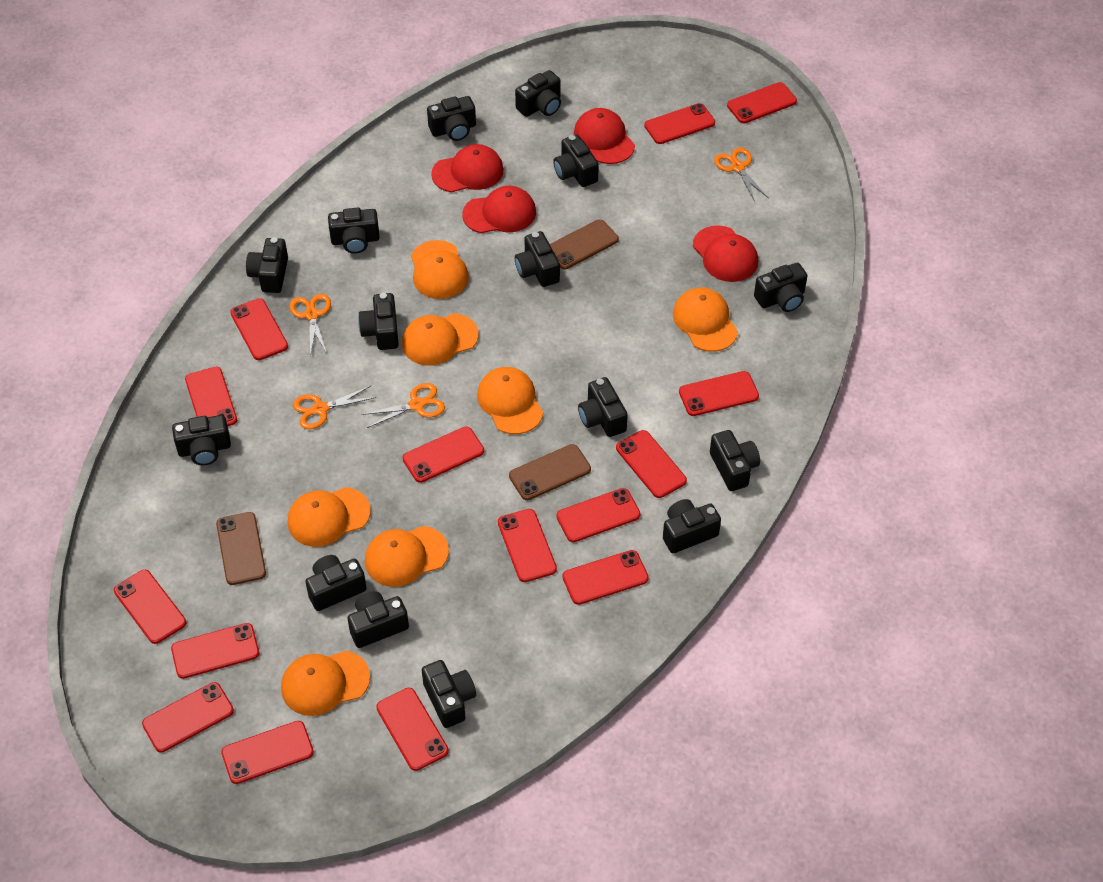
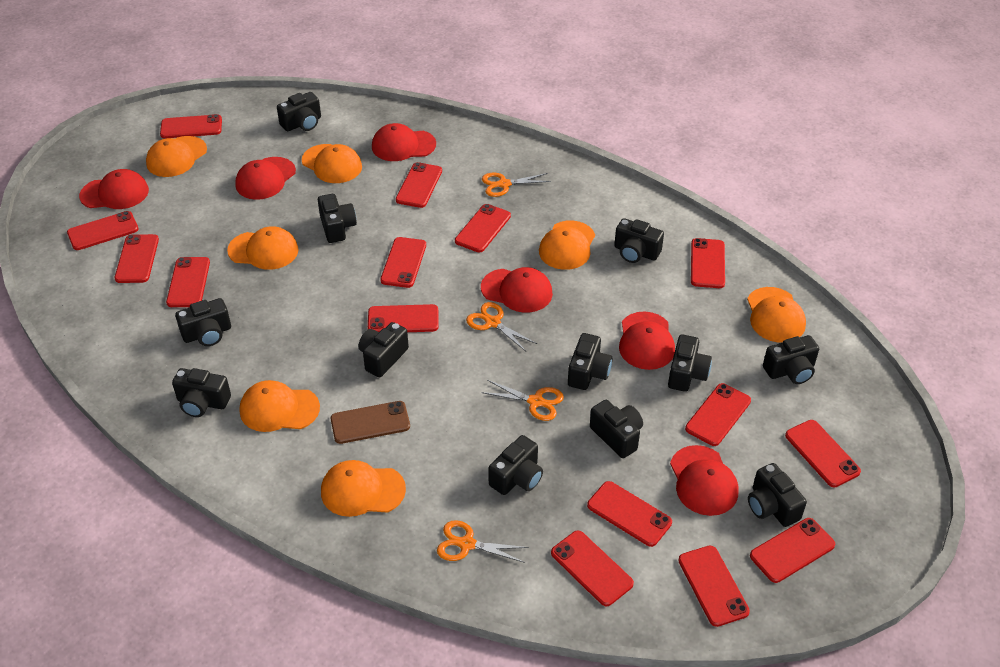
black camera: 15 -> 12
brown phone: 3 -> 1
red cap: 4 -> 6

